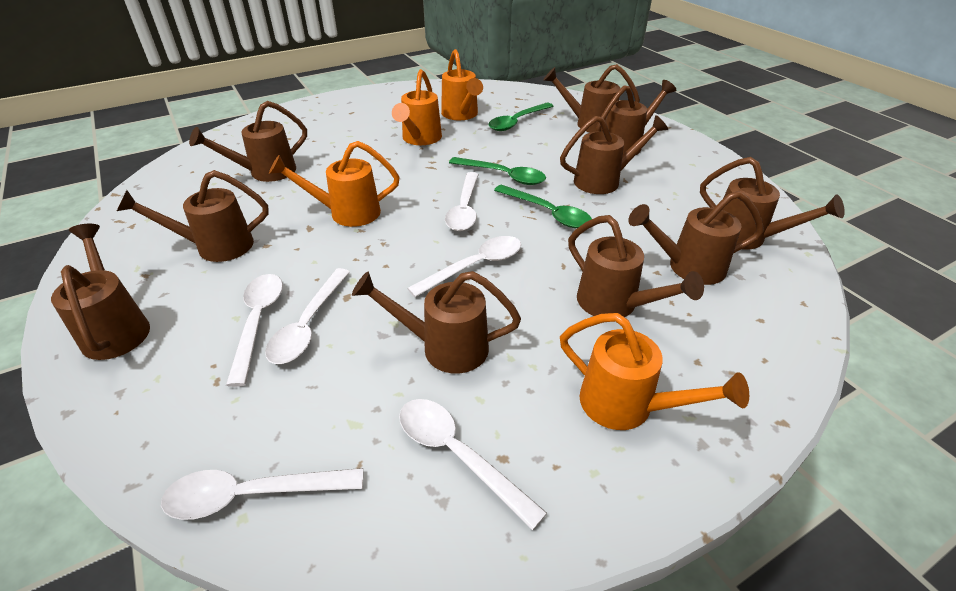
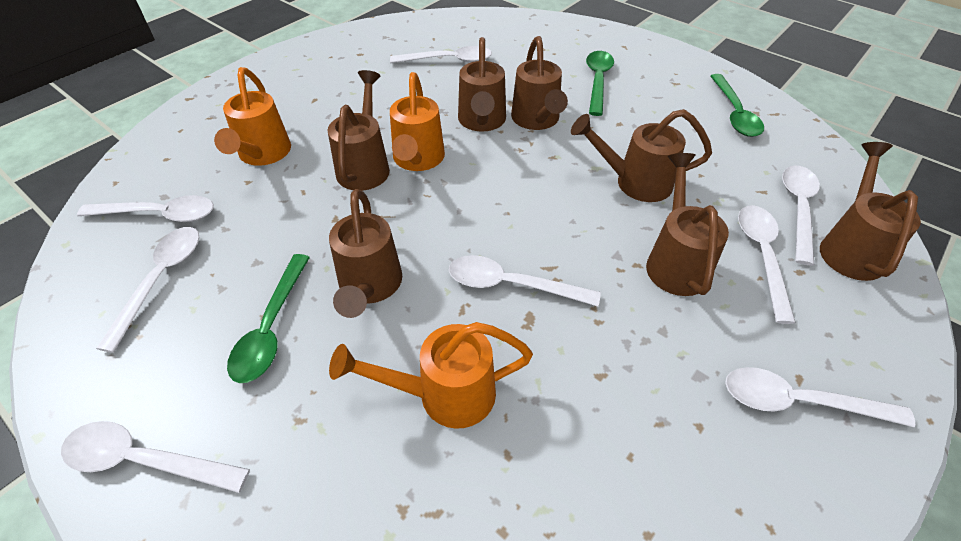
brown watering can: 10 -> 7
orange watering can: 4 -> 3
white spoon: 6 -> 8

